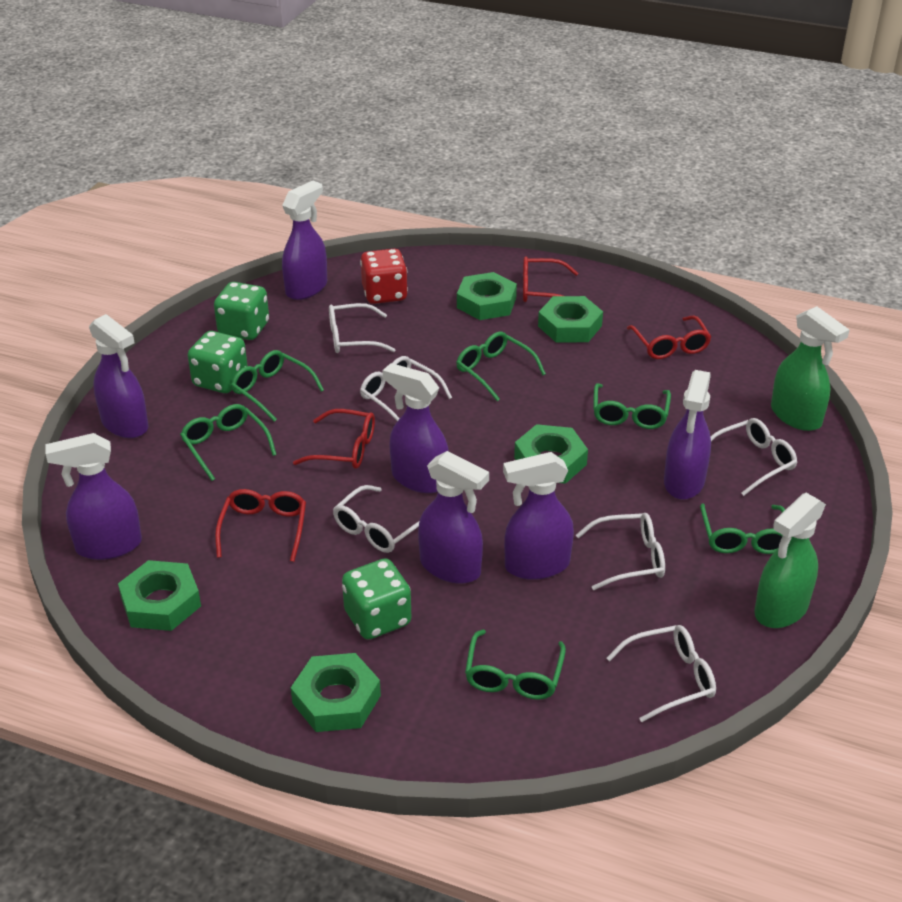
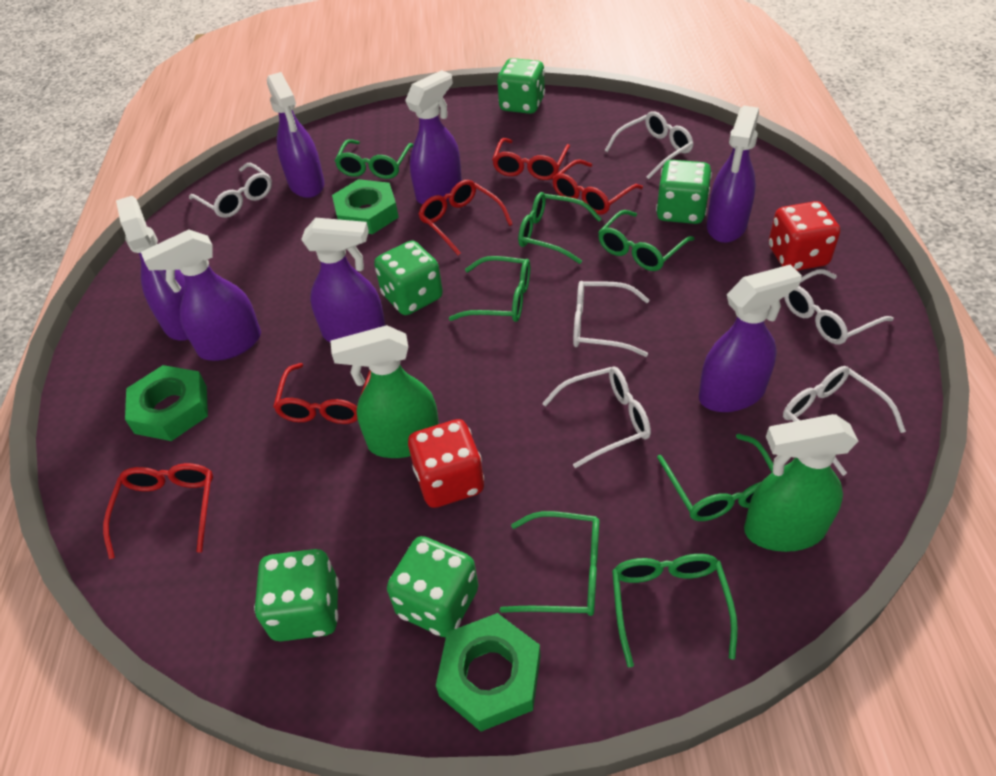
green dice: 3 -> 5
green glasses: 6 -> 7
green nut: 5 -> 3
red dice: 1 -> 2
red glasses: 4 -> 5

